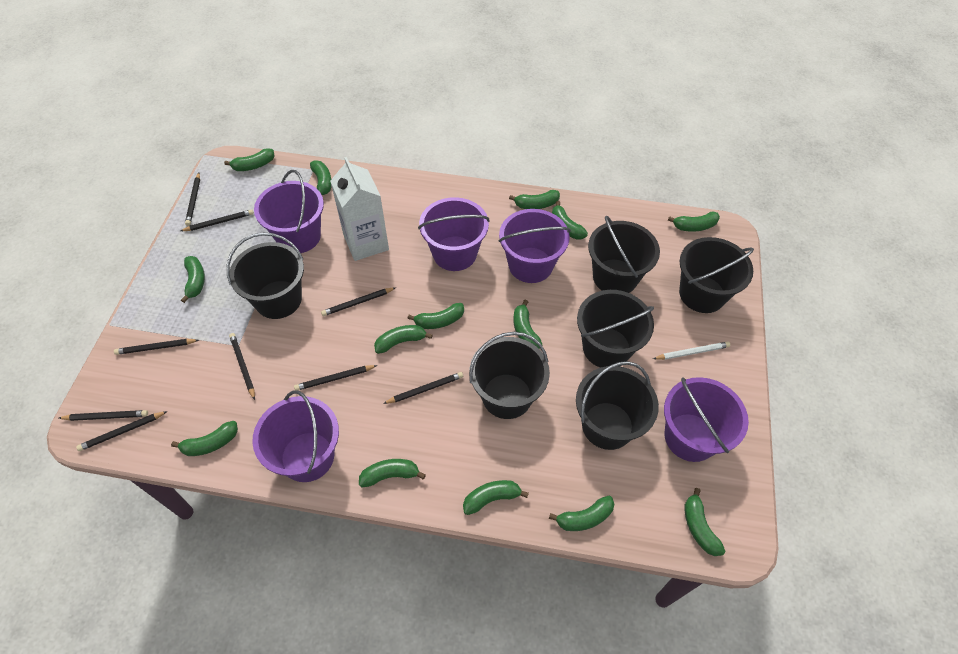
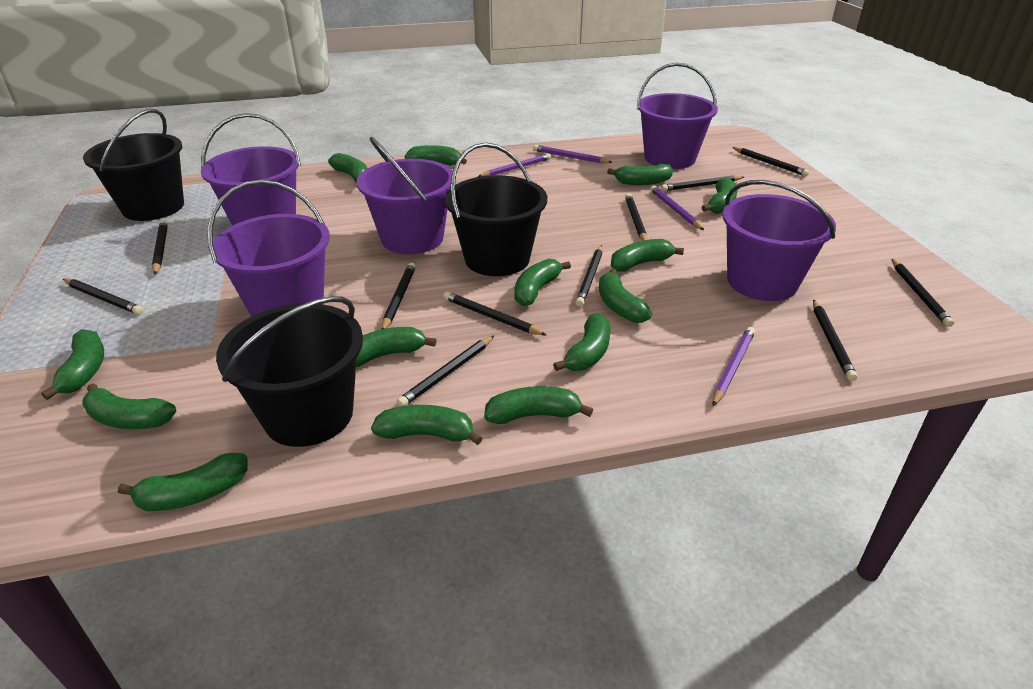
black bucket: 6 -> 3
black pencil: 9 -> 11
purple pencil: 0 -> 4
white carton: 1 -> 0
white pencil: 1 -> 0

